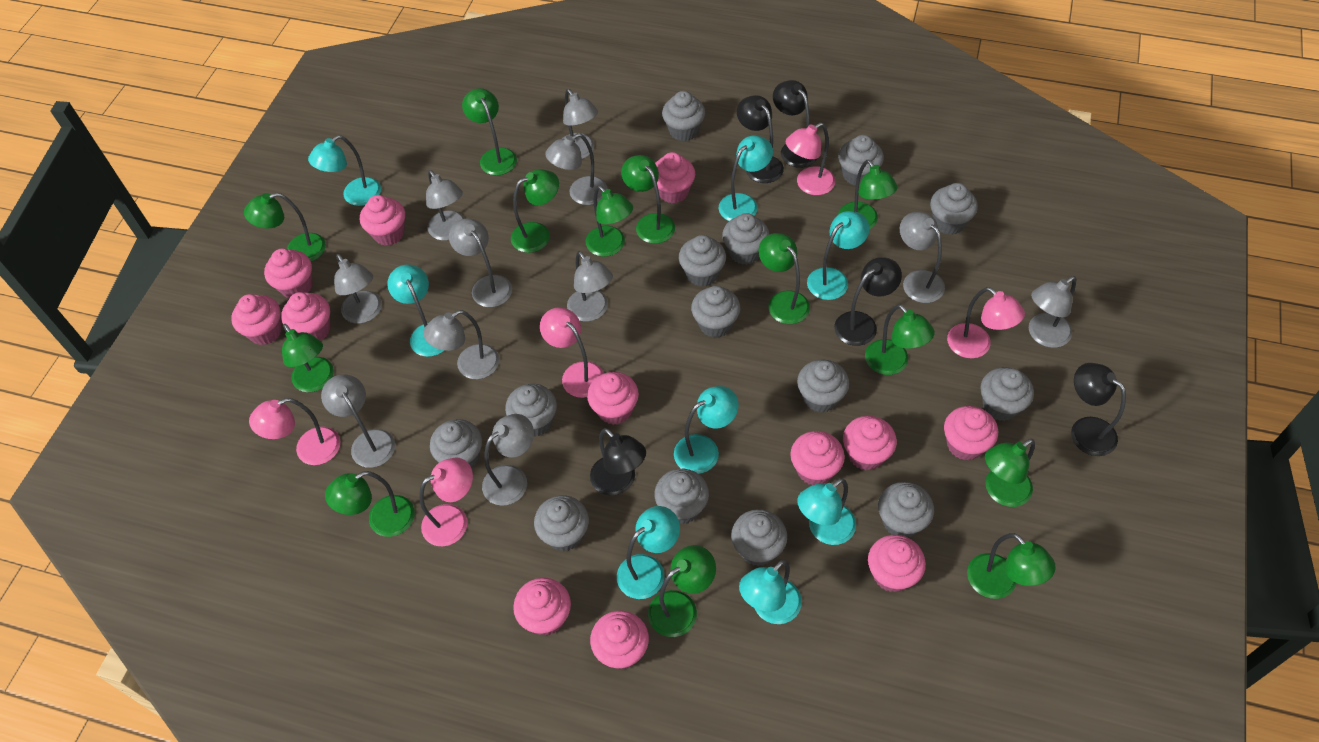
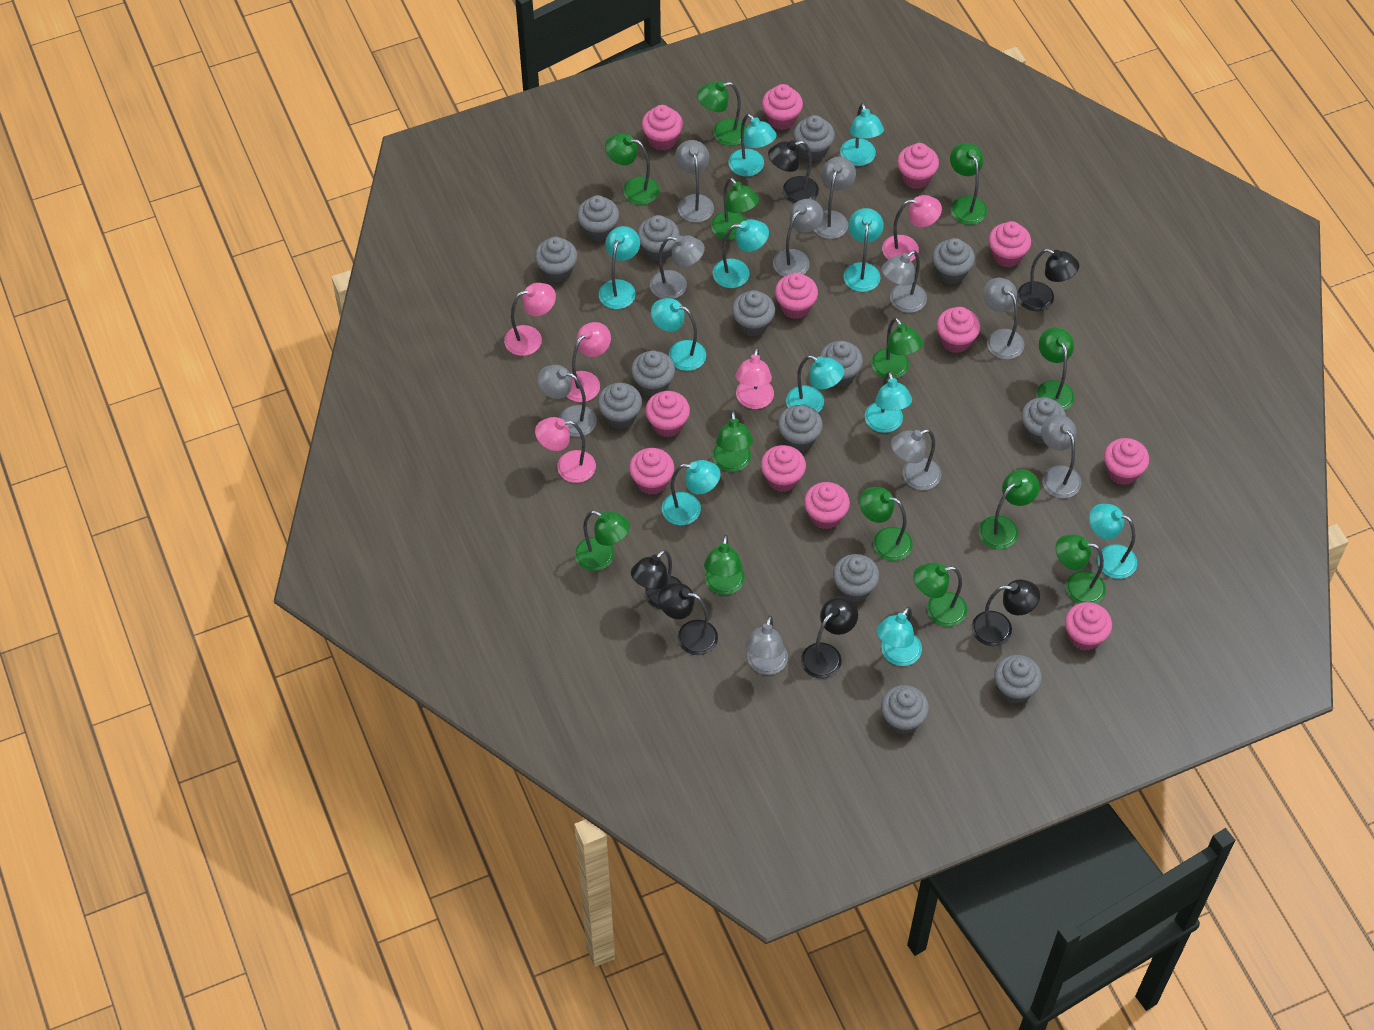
black lamp: 5 -> 6
grey lamp: 11 -> 10
turquoise lamp: 8 -> 11

